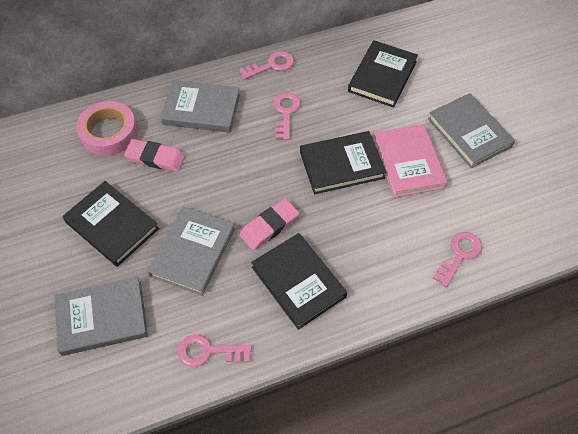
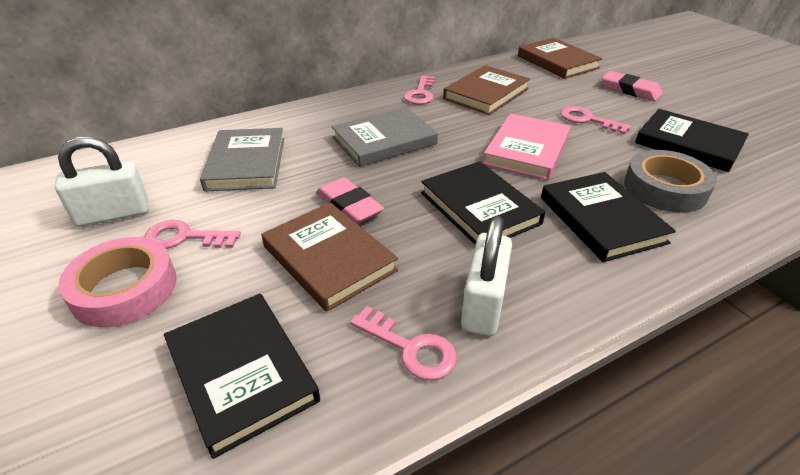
brown book: 0 -> 3
grey book: 4 -> 2
grey tape: 0 -> 1
white padlock: 0 -> 2

